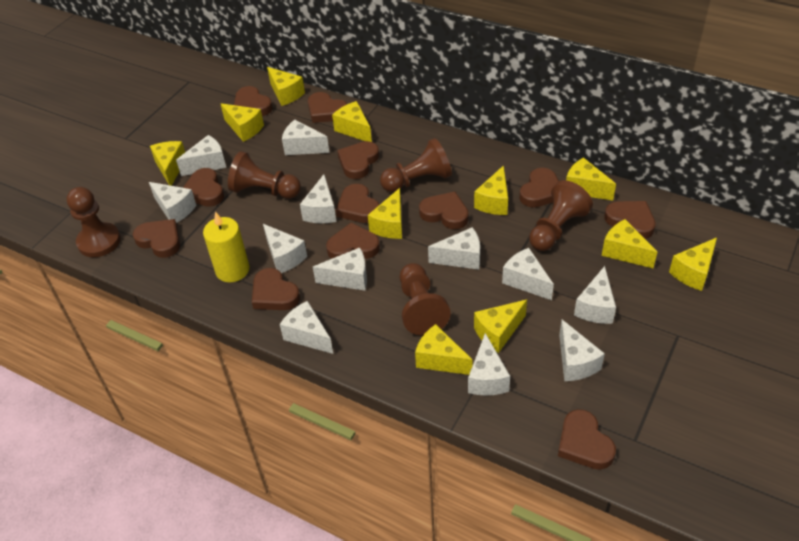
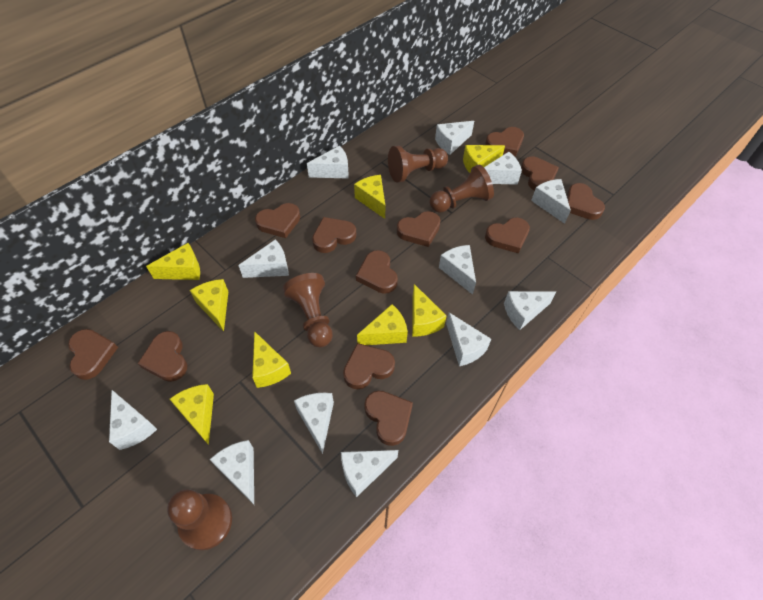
brown pawn: 5 -> 4
yellow candle: 1 -> 0
yellow cheese: 11 -> 8

